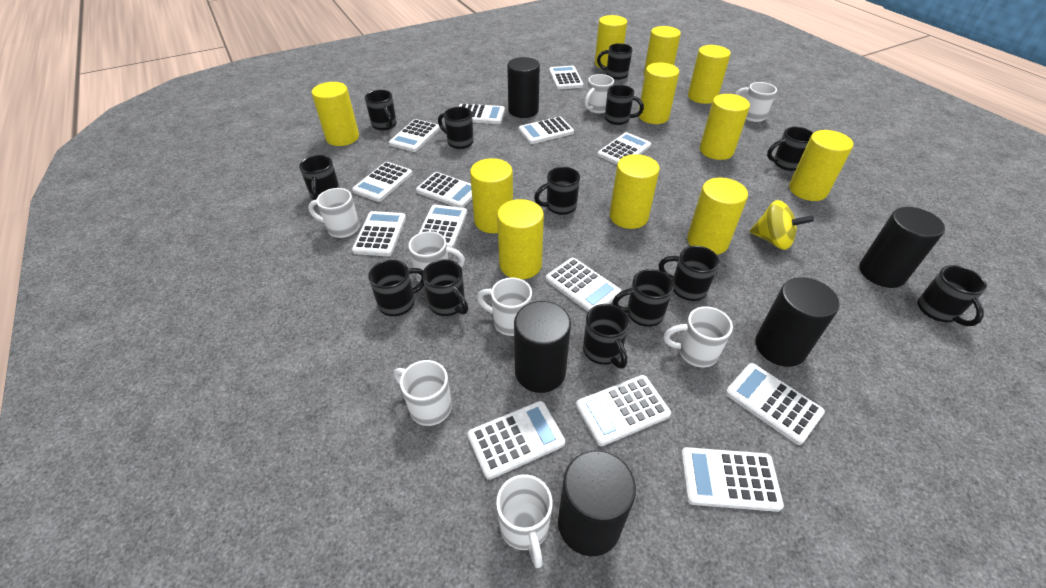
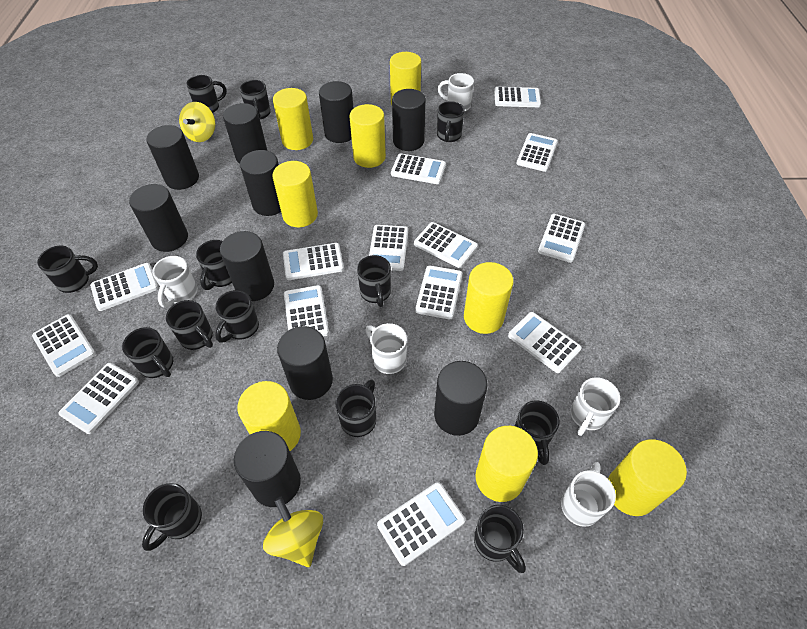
black cylinder: 5 -> 10
white mug: 8 -> 5
yellow cylinder: 11 -> 8
yellow spinning top: 1 -> 2

